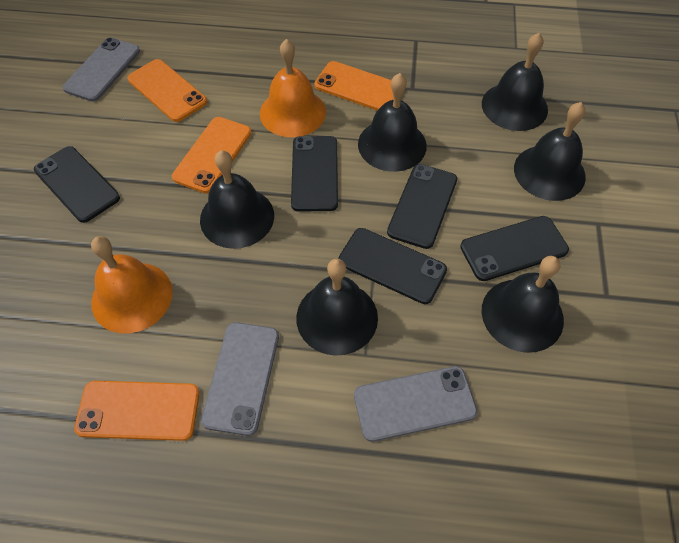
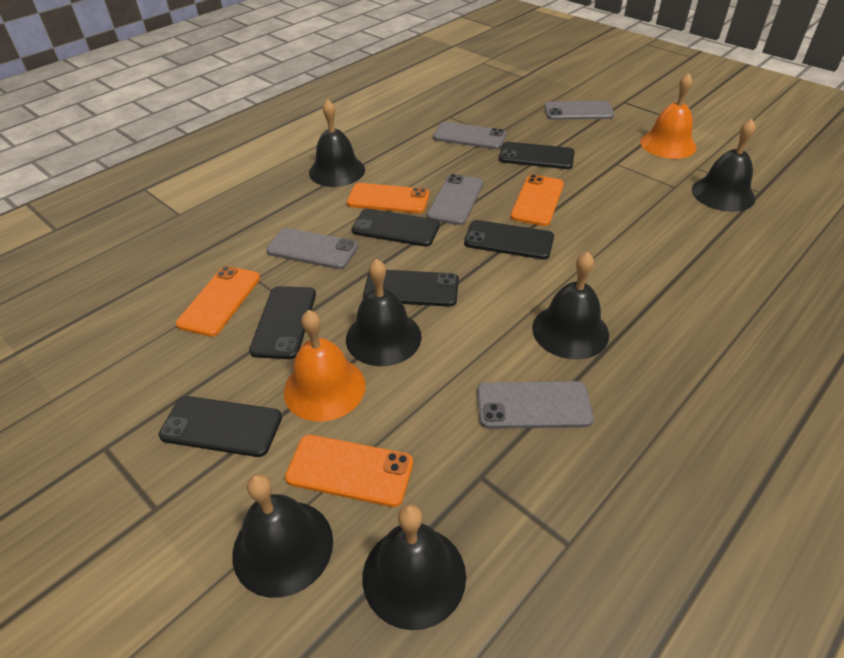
black phone: 5 -> 6
grey phone: 3 -> 5

